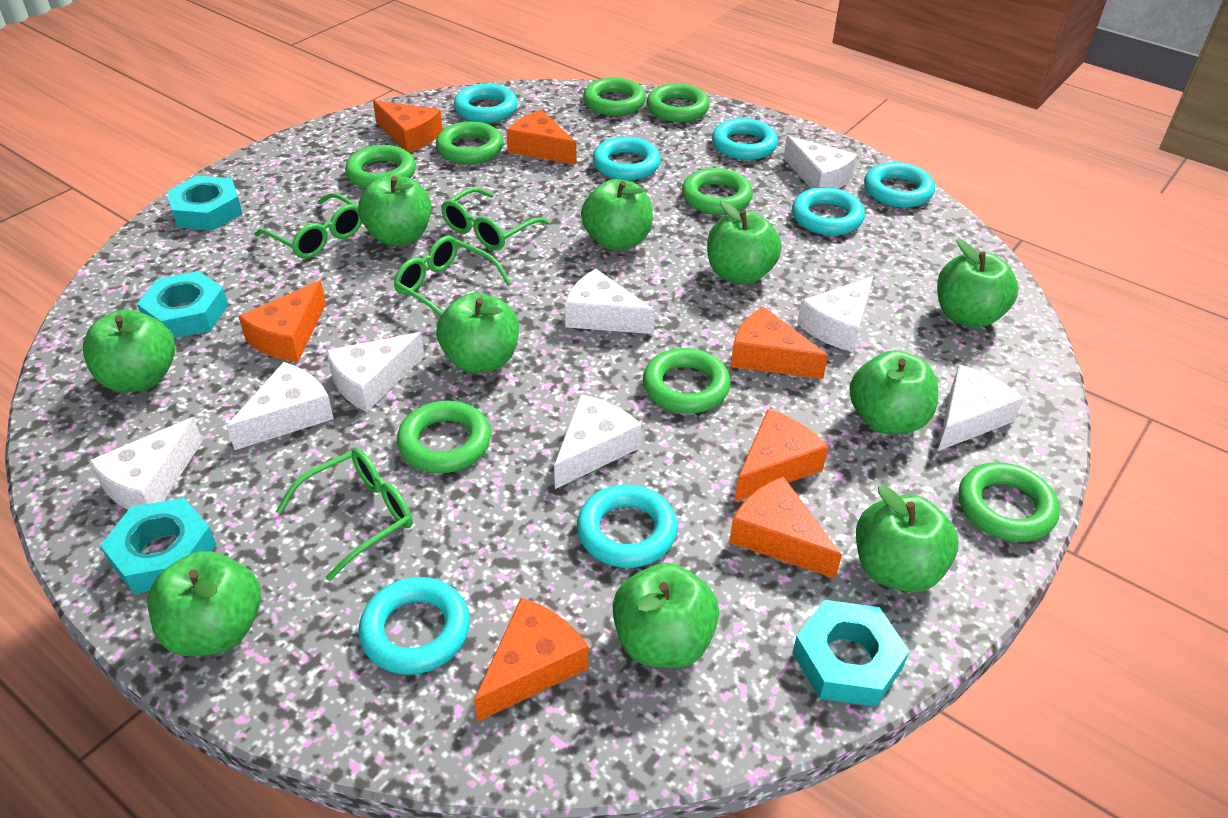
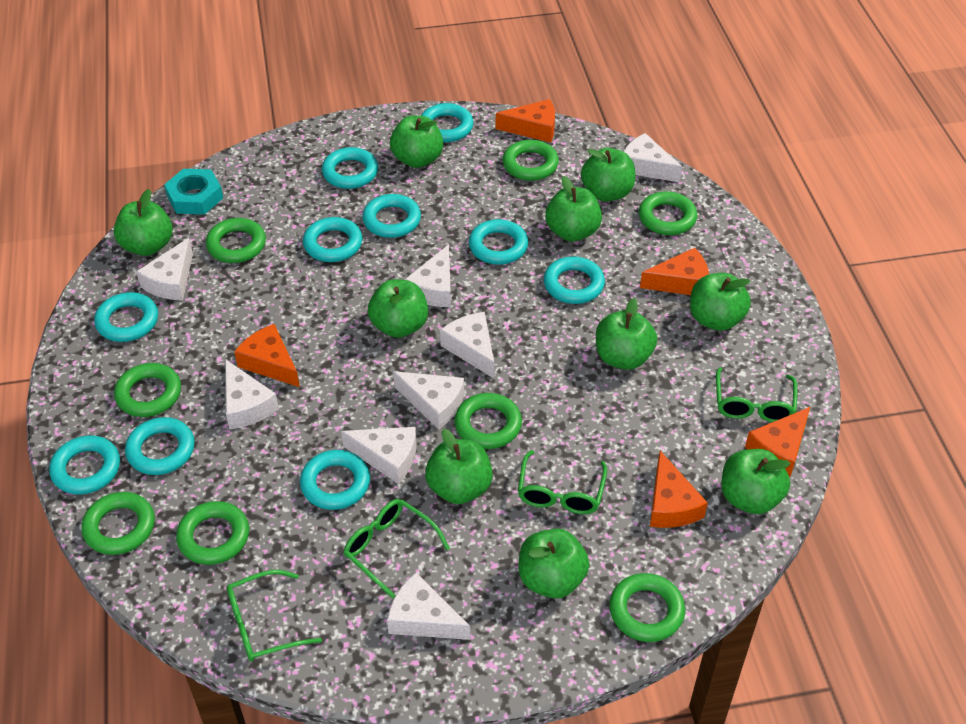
orange cheese: 7 -> 5
turquoise nut: 4 -> 1
turquoise ring: 7 -> 10

